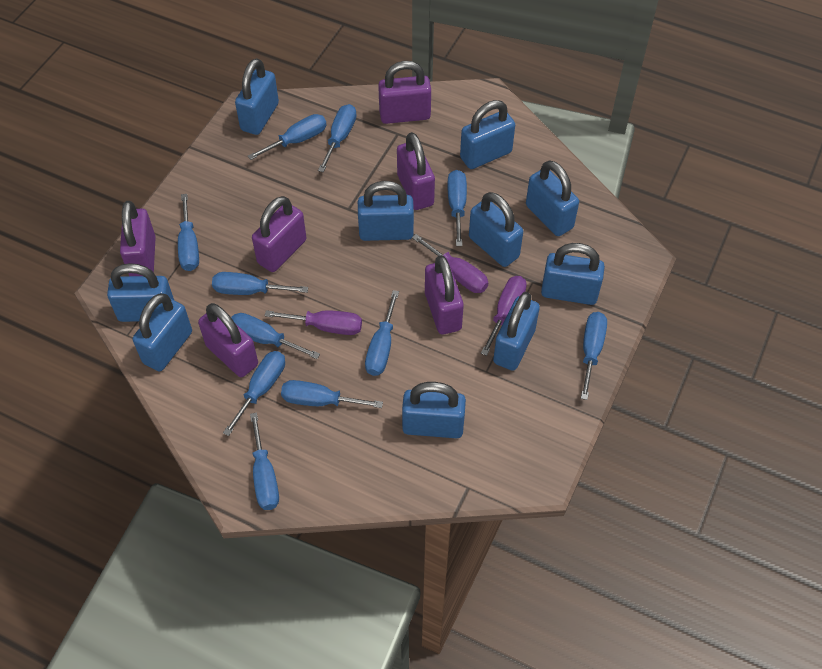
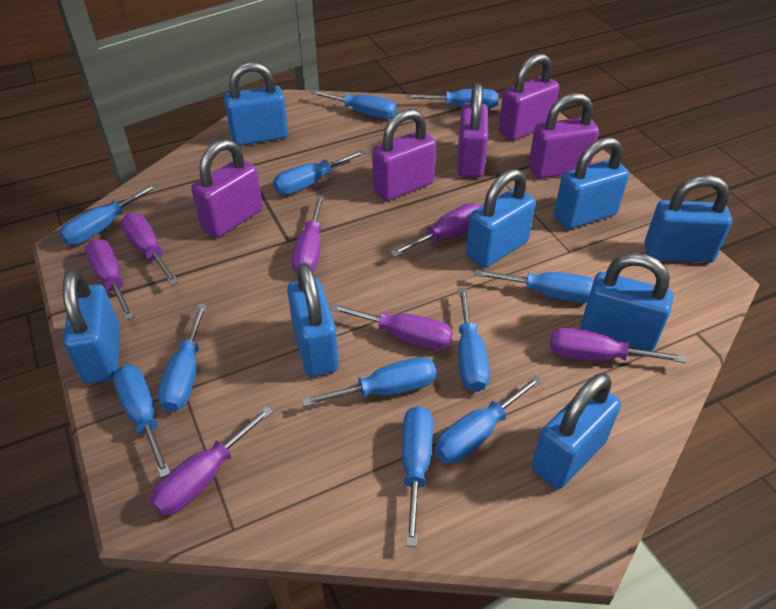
blue padlock: 10 -> 8
purple padlock: 6 -> 5
purple screwdriver: 3 -> 7

